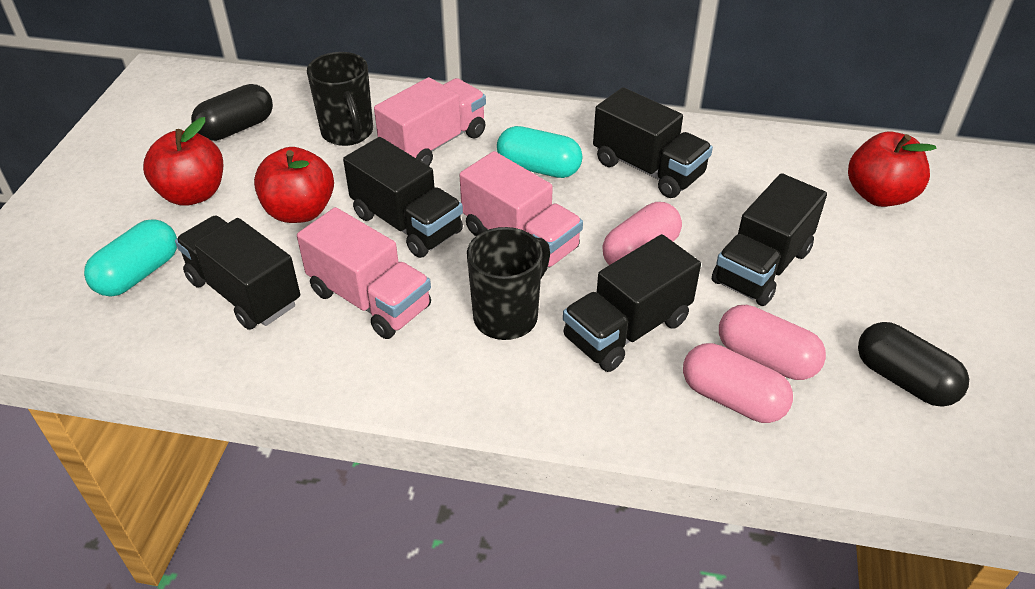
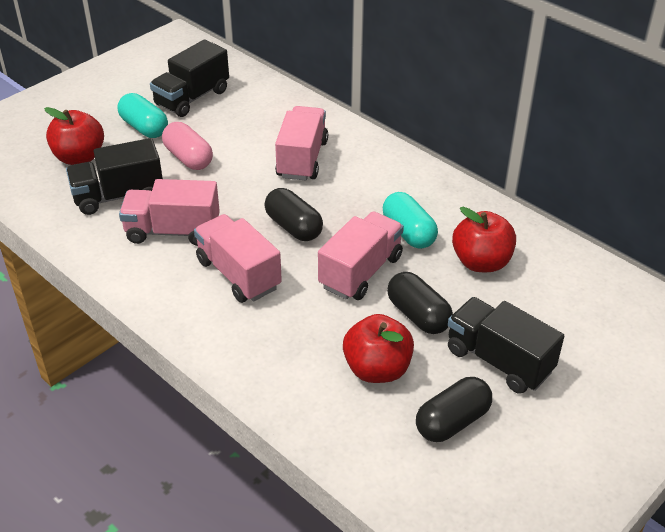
black capsule: 2 -> 3
black mug: 2 -> 0
black truck: 5 -> 3
pink capsule: 3 -> 1
pink truck: 3 -> 4

